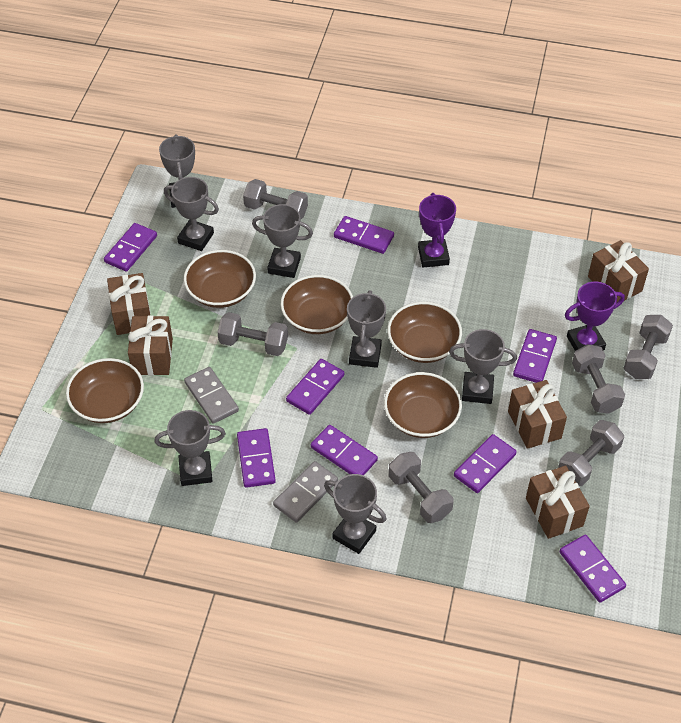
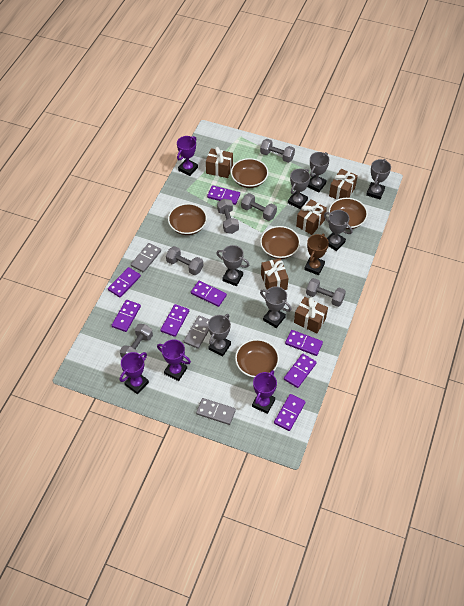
brown trophy: 0 -> 1
grey domino: 2 -> 3
purple trophy: 2 -> 4

